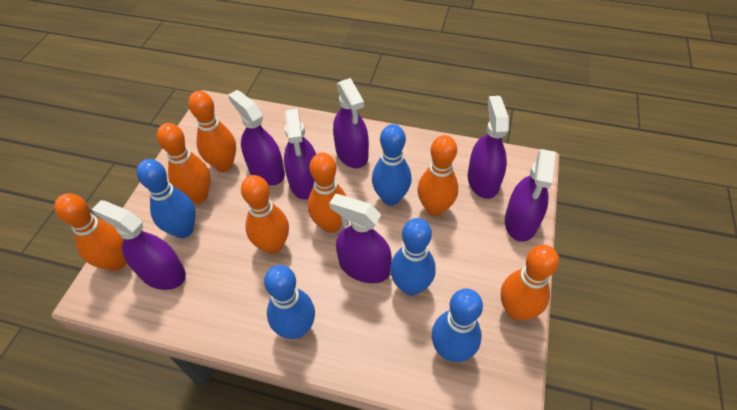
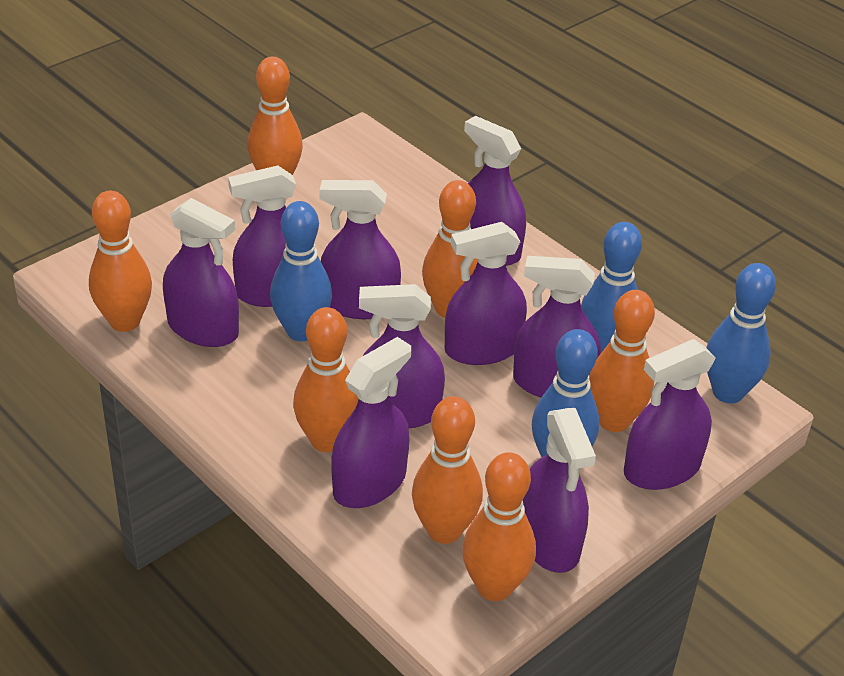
blue bowling pin: 5 -> 4
purple spray bottle: 7 -> 10

